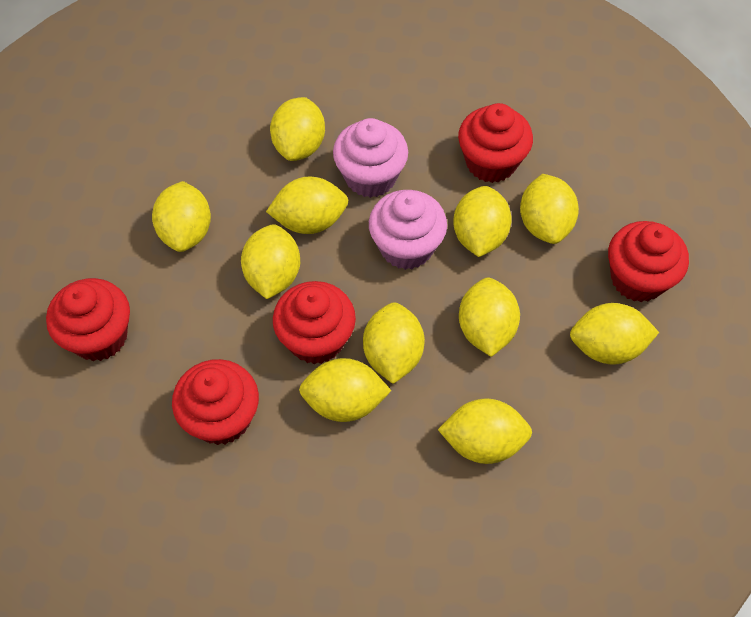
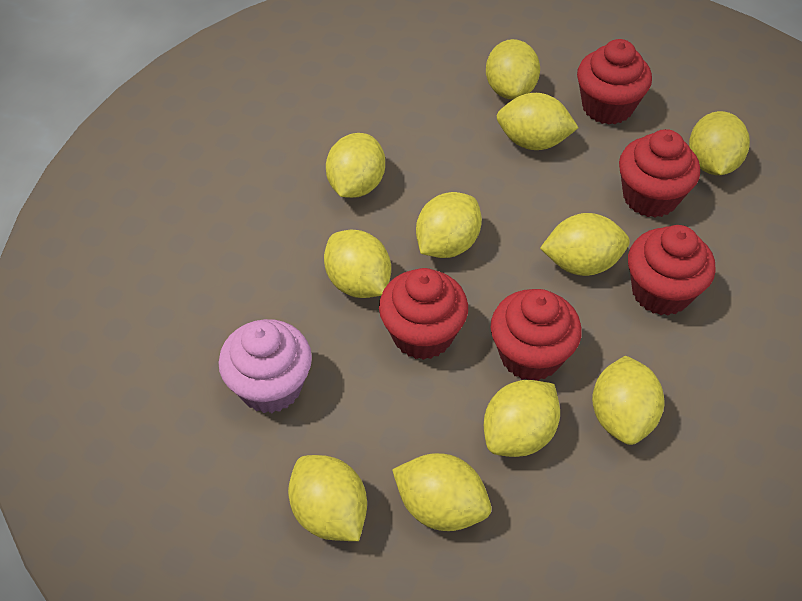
pink cupcake: 2 -> 1

